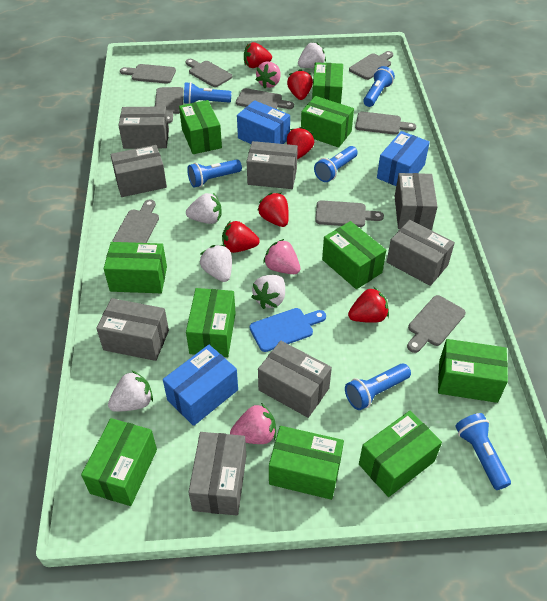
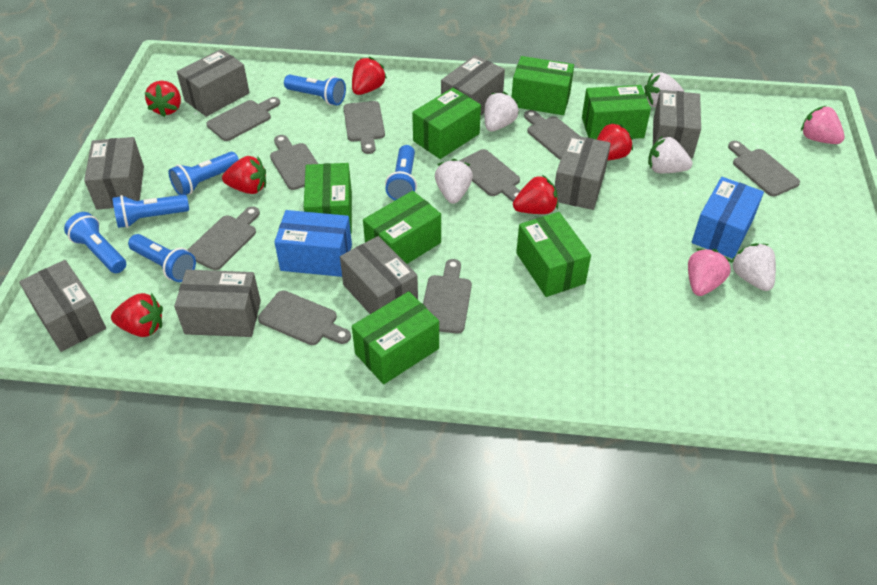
blue box: 3 -> 2
blue cutting board: 1 -> 0
green box: 10 -> 7
pink strawberry: 3 -> 2

